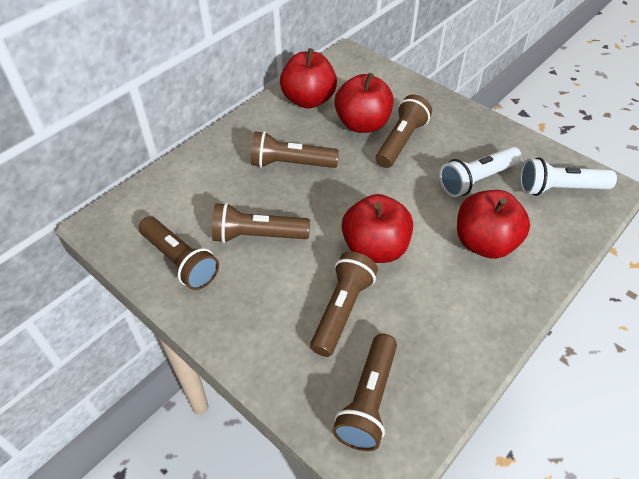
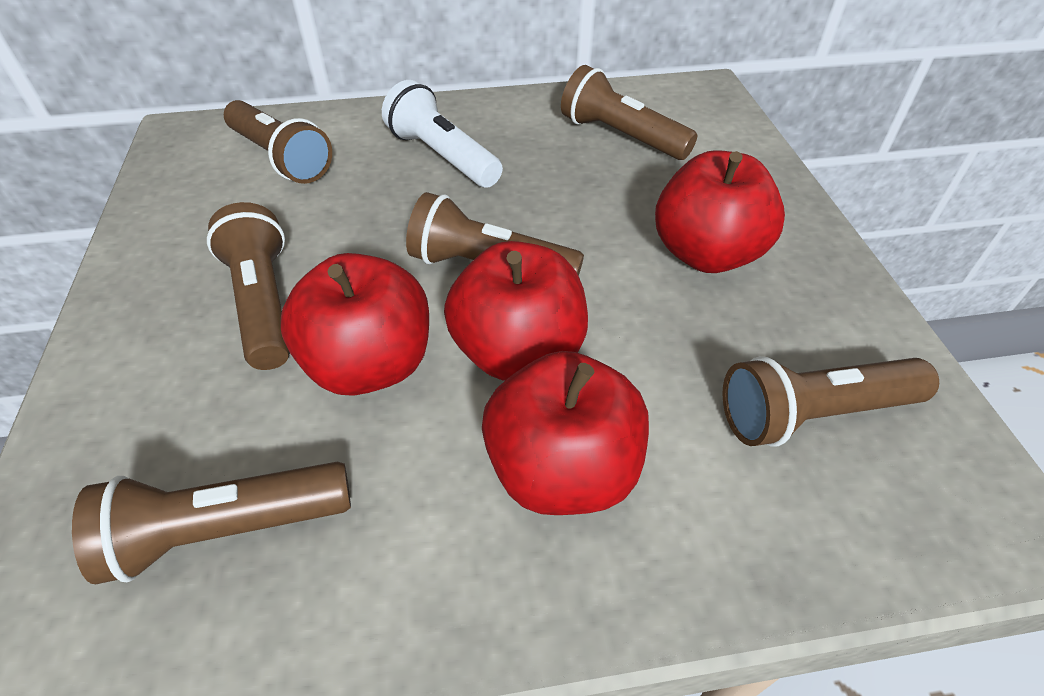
white flashlight: 2 -> 1

